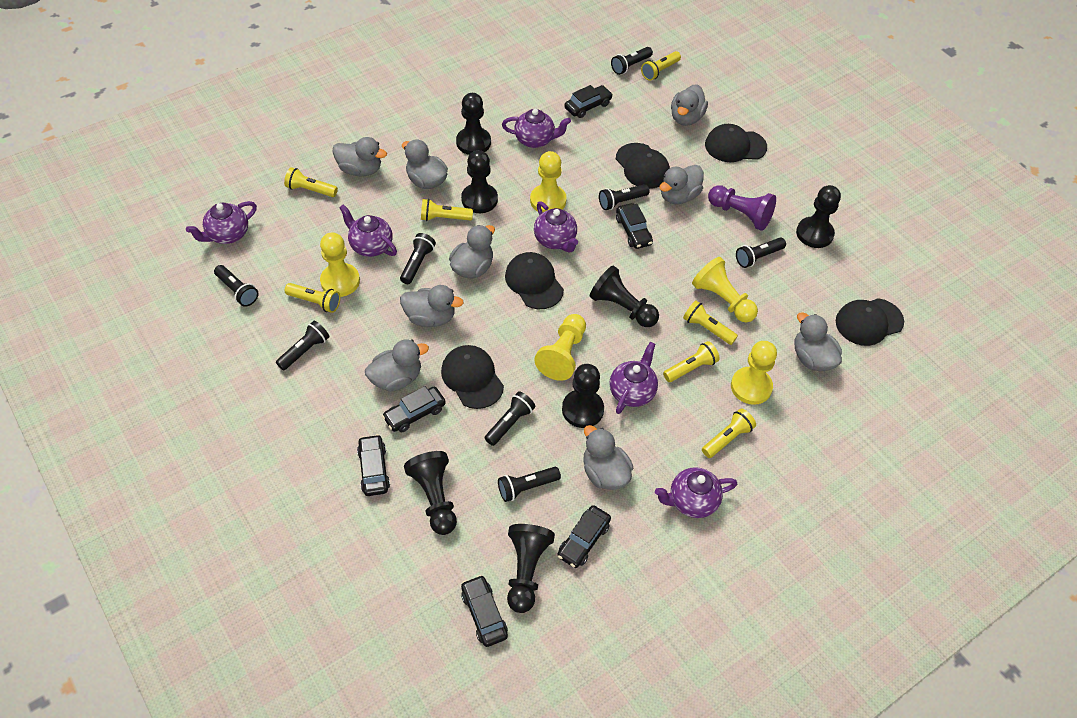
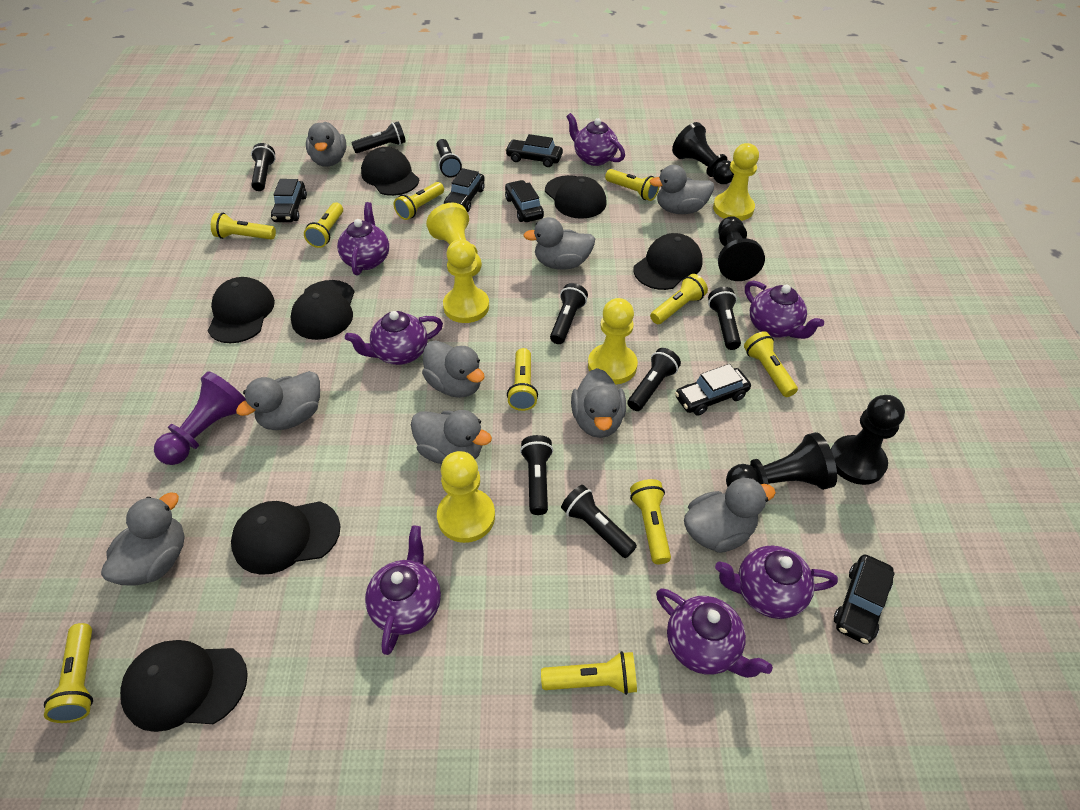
black cap: 5 -> 7
black pawn: 7 -> 4
purple teapot: 6 -> 7
yellow flashlight: 7 -> 10

